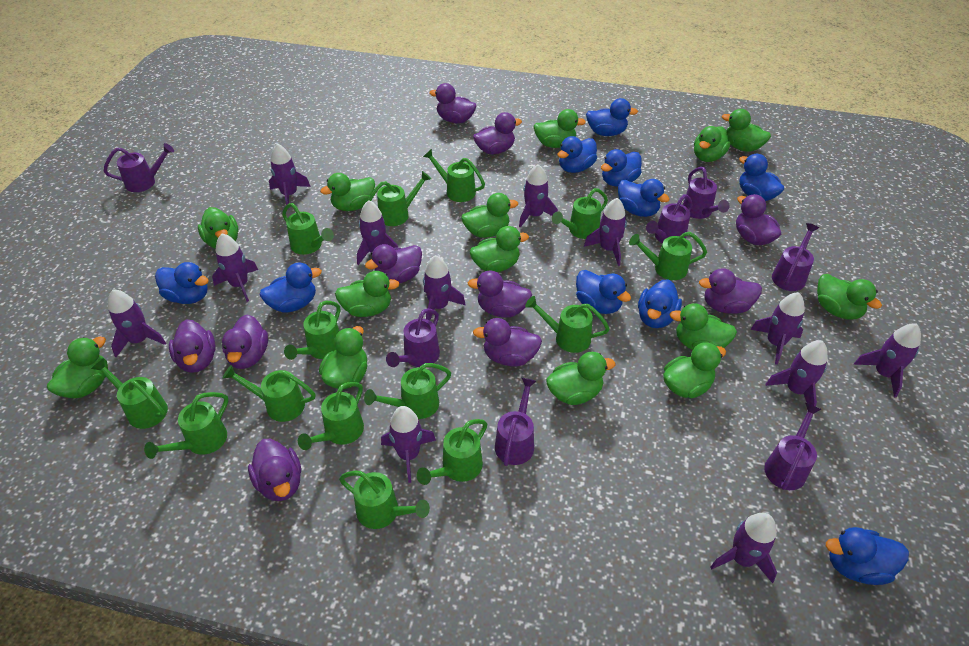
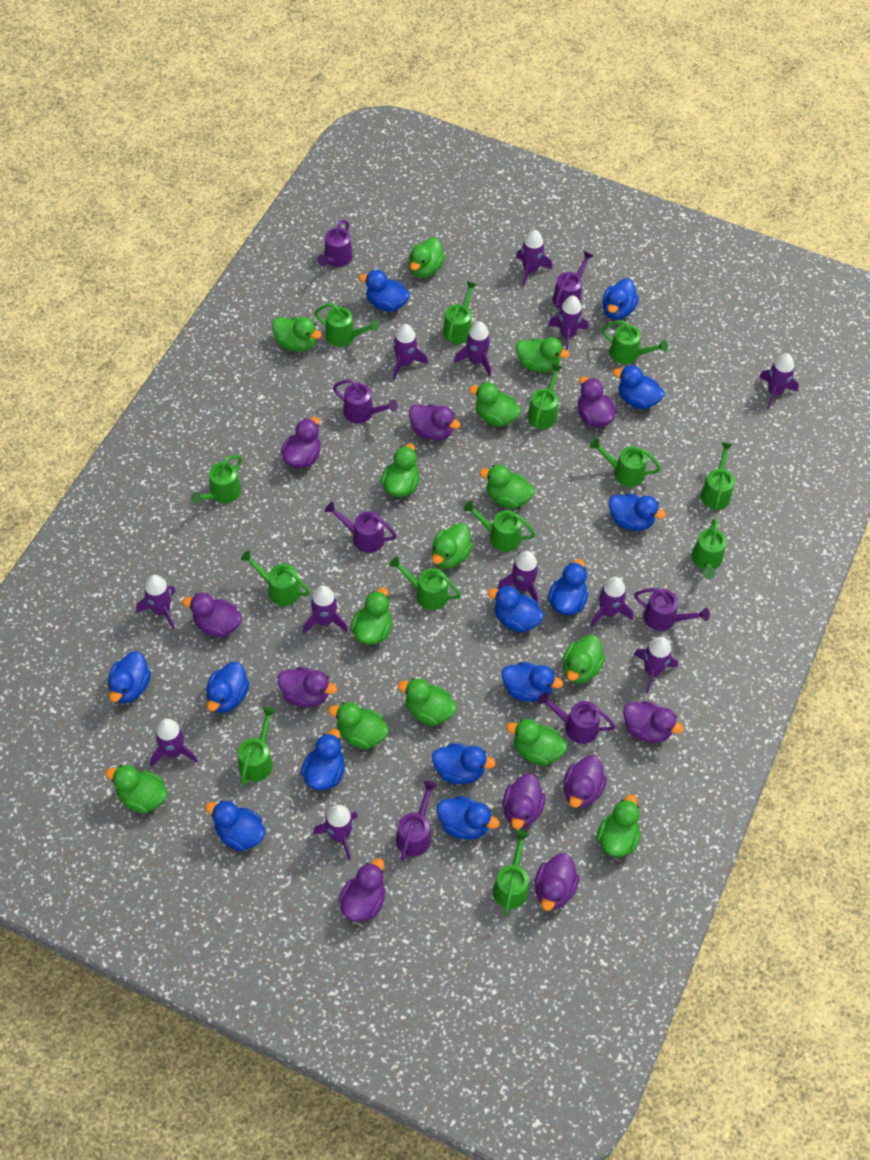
blue duck: 10 -> 13
green watering can: 14 -> 13

